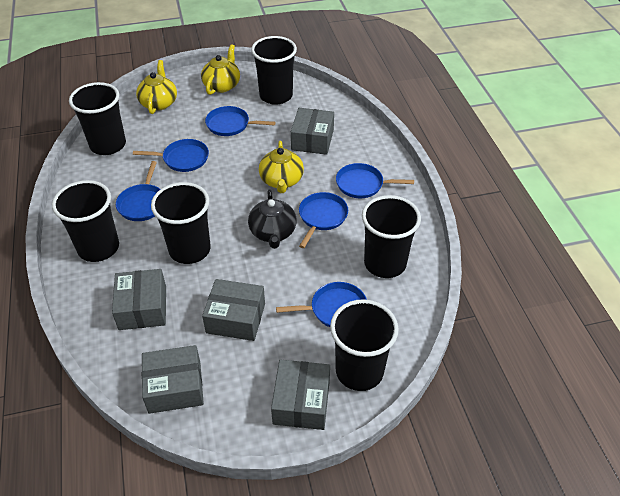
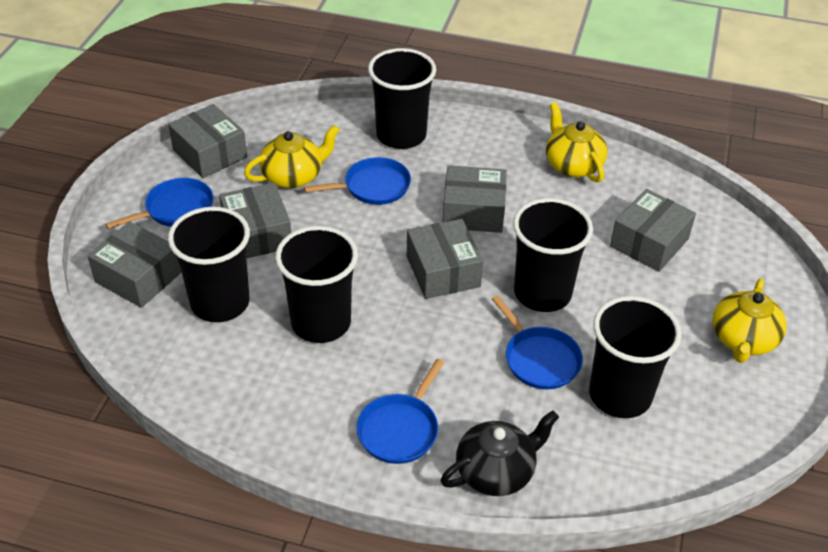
black cup: 6 -> 5
blue pan: 6 -> 4
grey box: 5 -> 6

